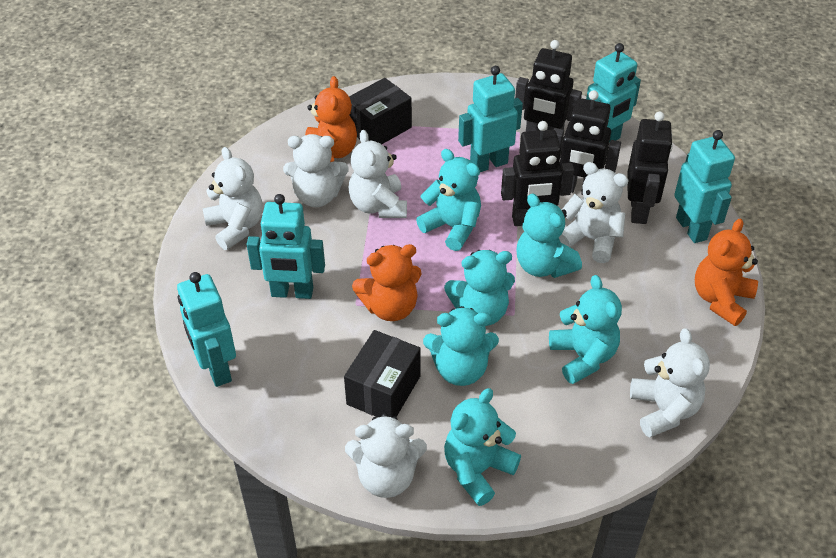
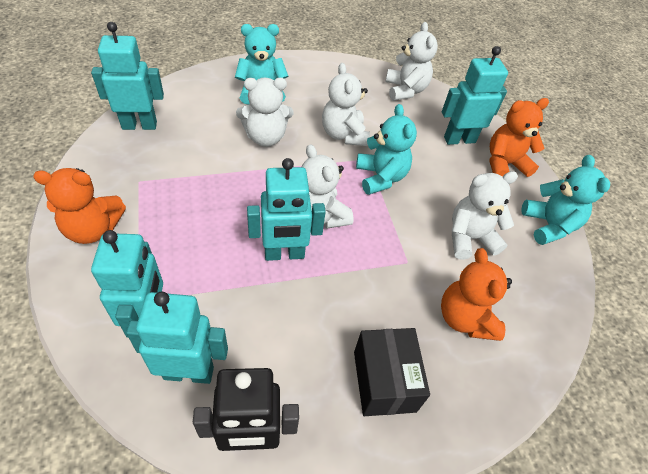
black box: 2 -> 1
black robot: 4 -> 1
turquoise teddy bear: 6 -> 3
white teddy bear: 6 -> 5

